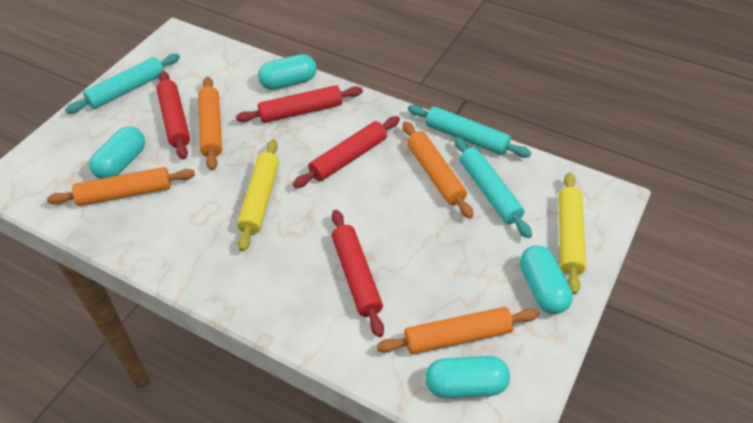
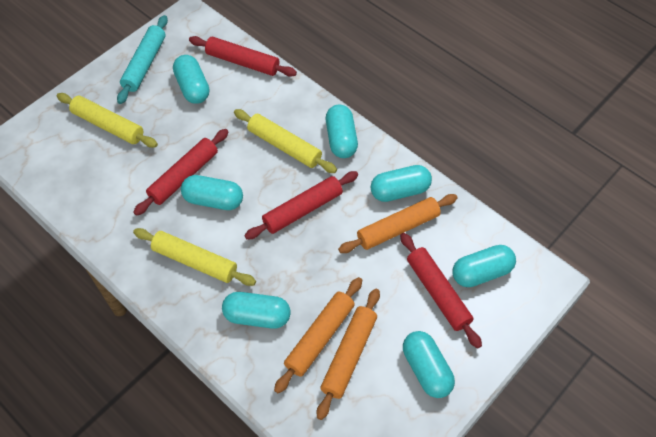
orange rolling pin: 4 -> 3
turquoise capsule: 4 -> 7
turquoise rolling pin: 3 -> 1
yellow rolling pin: 2 -> 3

